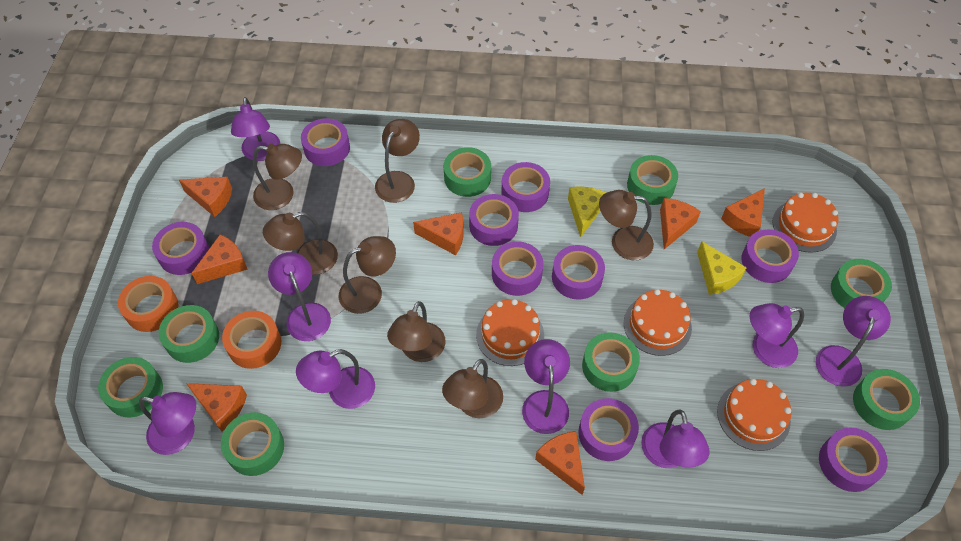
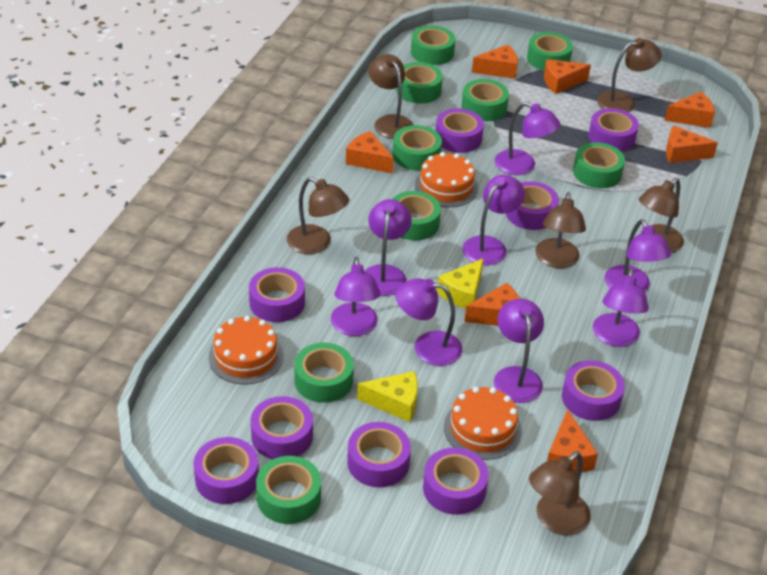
brown lamp: 7 -> 6
green tape: 8 -> 9
orange cake: 4 -> 3
orange tape: 2 -> 0

